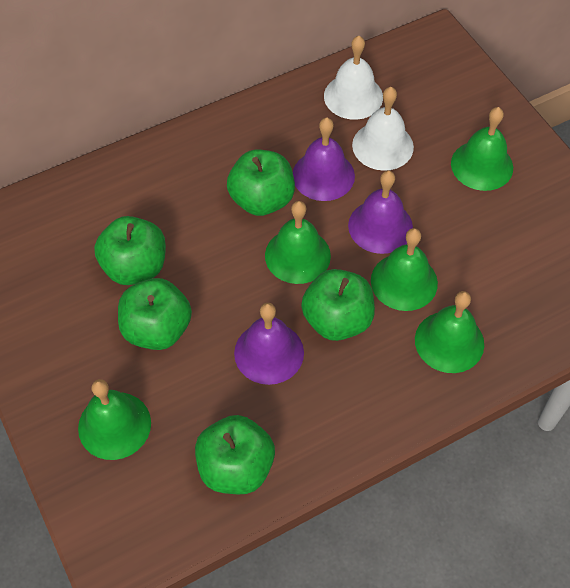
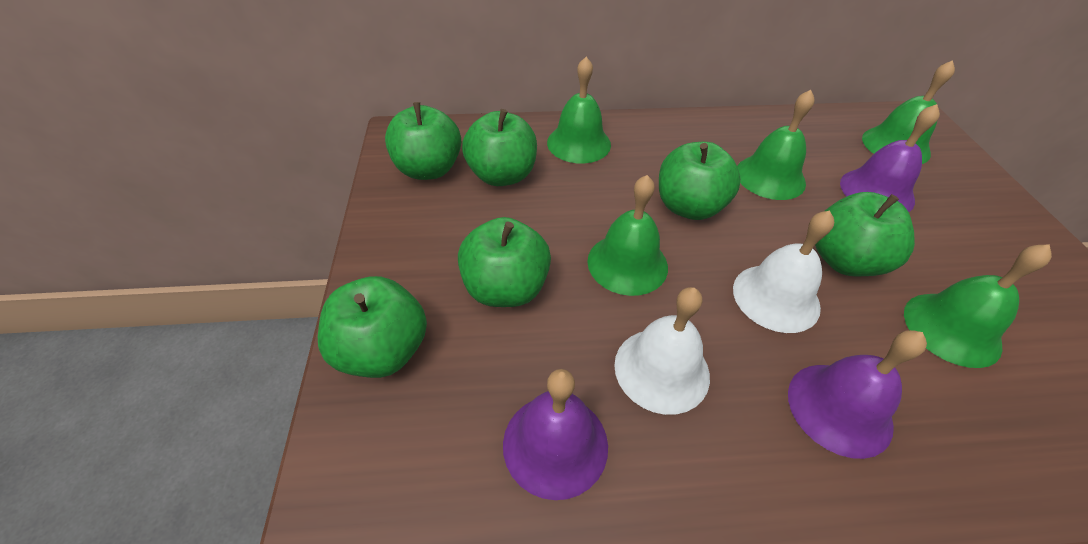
green apple: 5 -> 6

